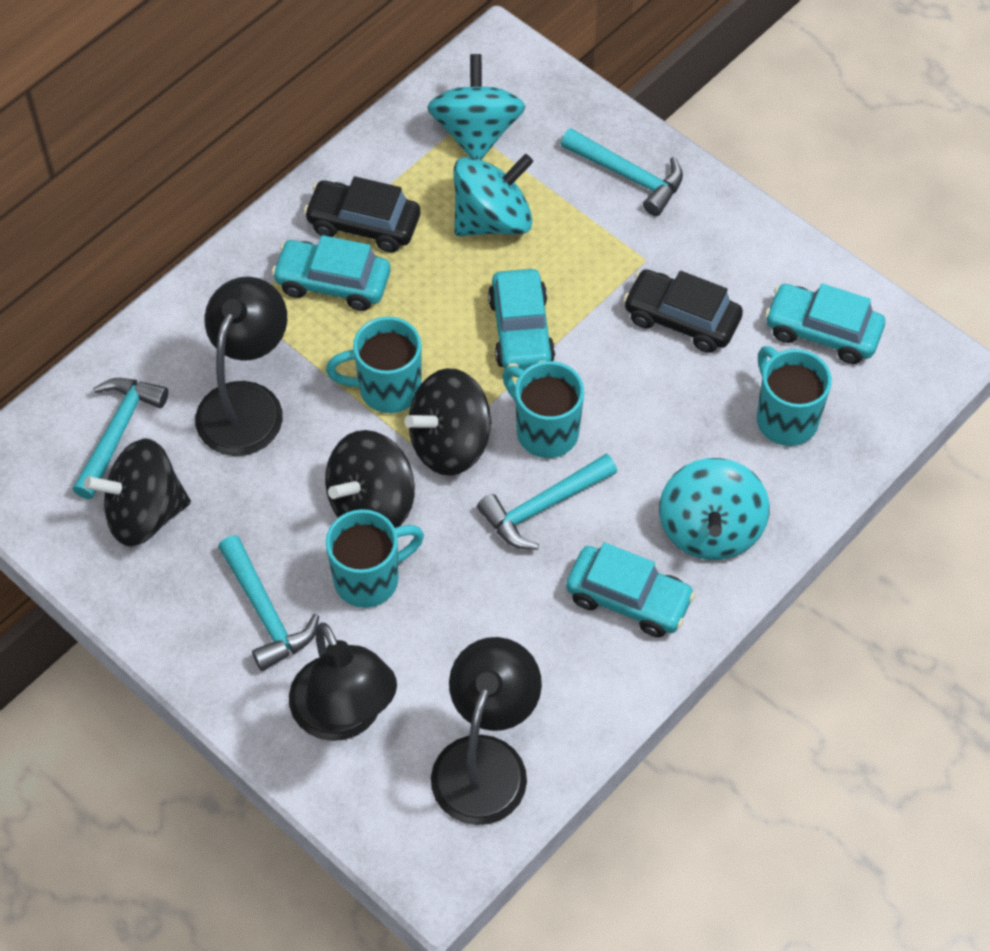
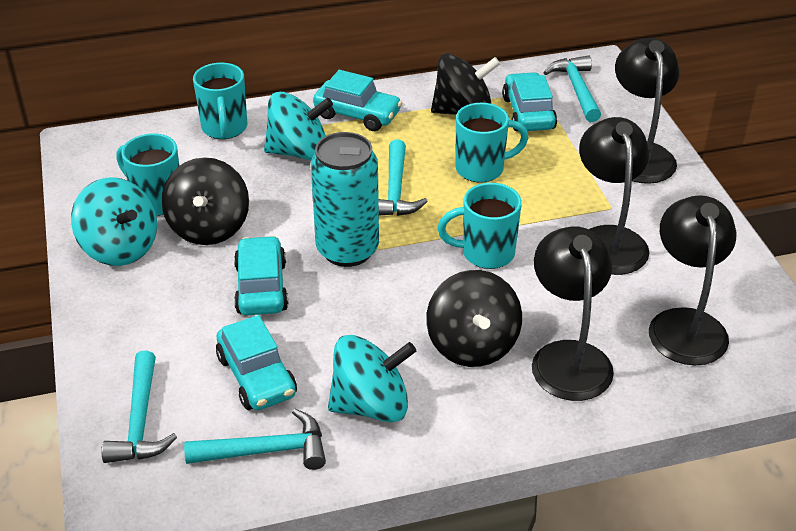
black car: 2 -> 0
black lamp: 3 -> 4
turquoise can: 0 -> 1

